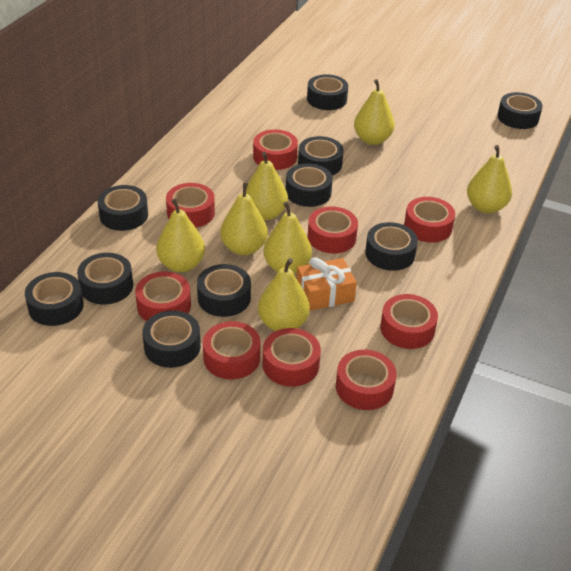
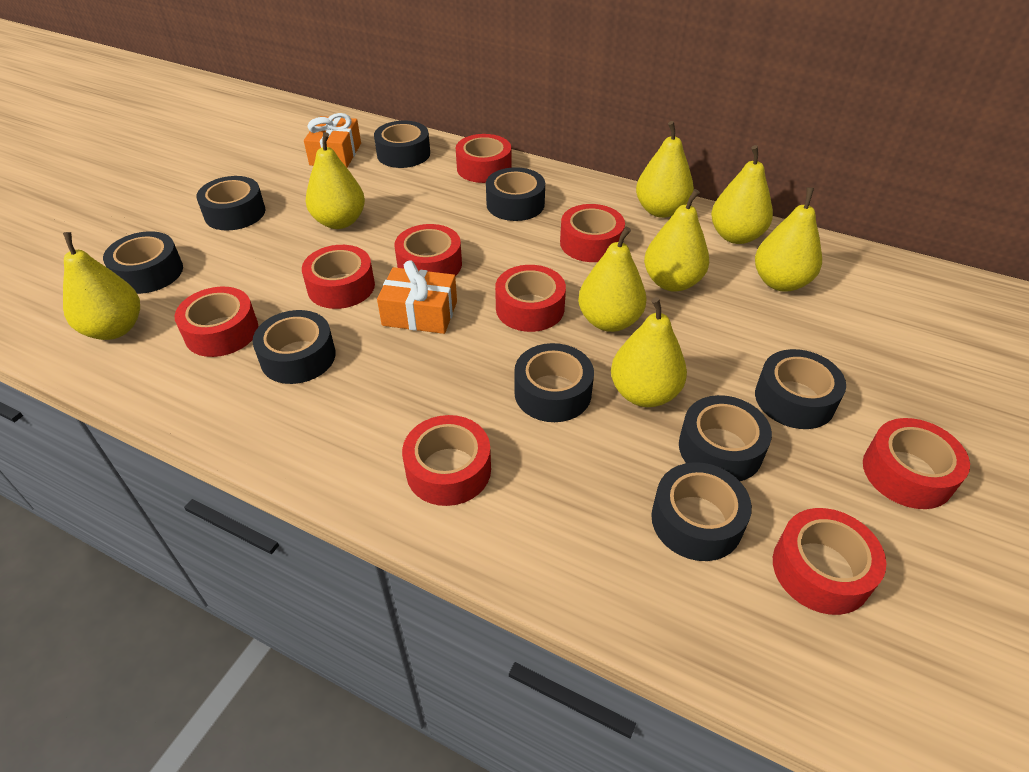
black tape: 10 -> 9
orange gift: 1 -> 2
yellow pear: 7 -> 8

